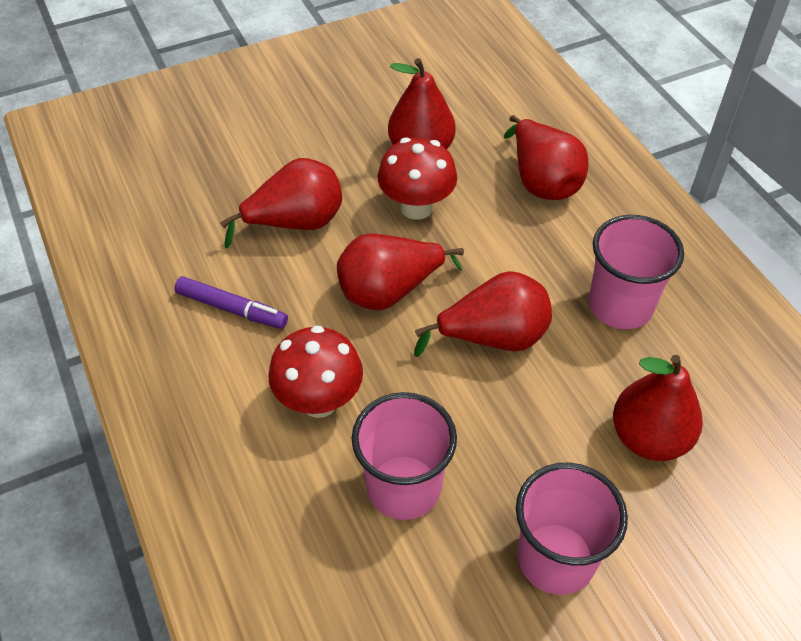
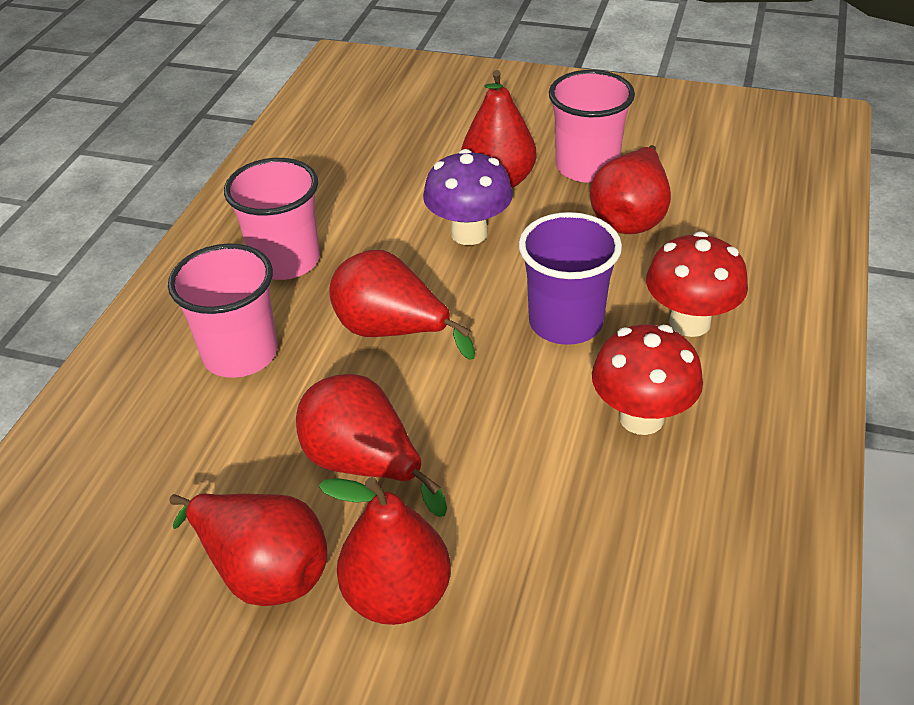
purple cup: 0 -> 1
purple marker: 1 -> 0
purple mushroom: 0 -> 1

